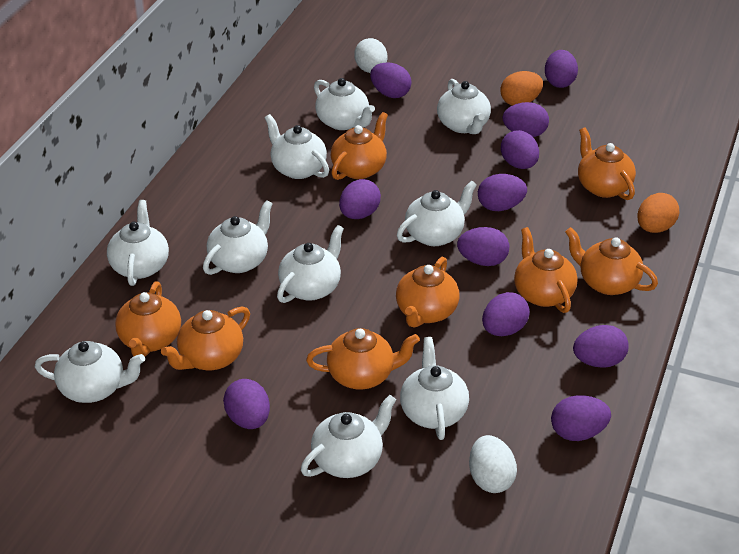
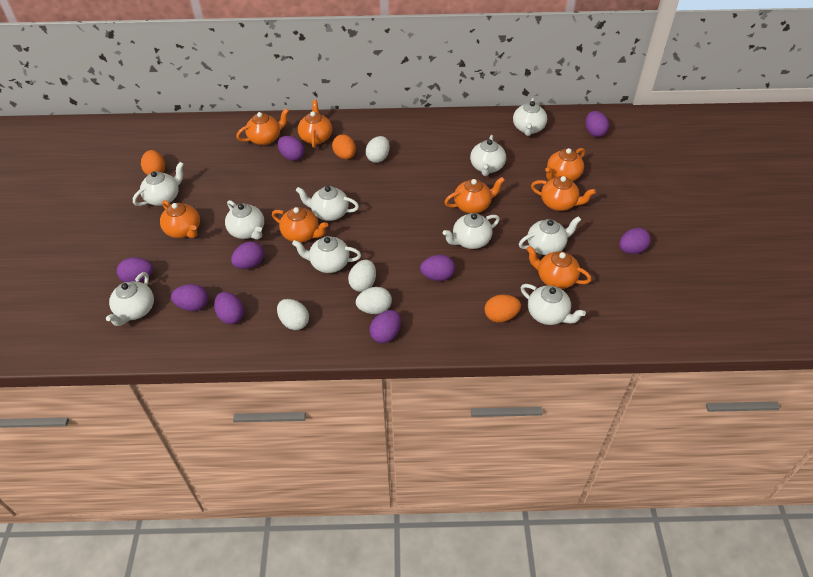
orange egg: 2 -> 3
purple egg: 11 -> 9
white egg: 2 -> 4

